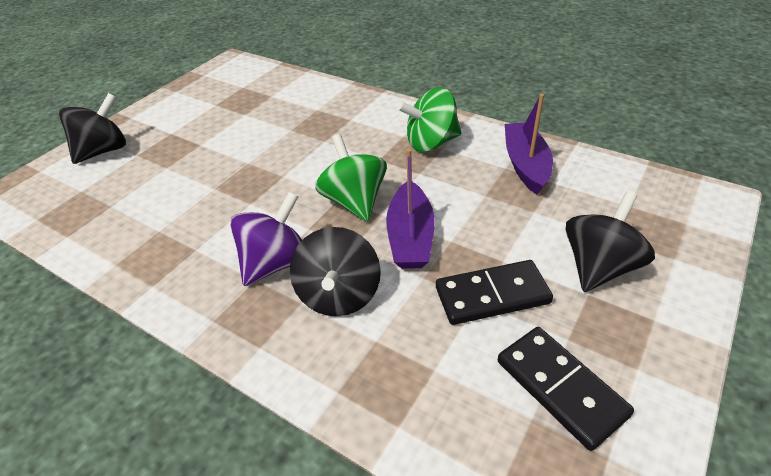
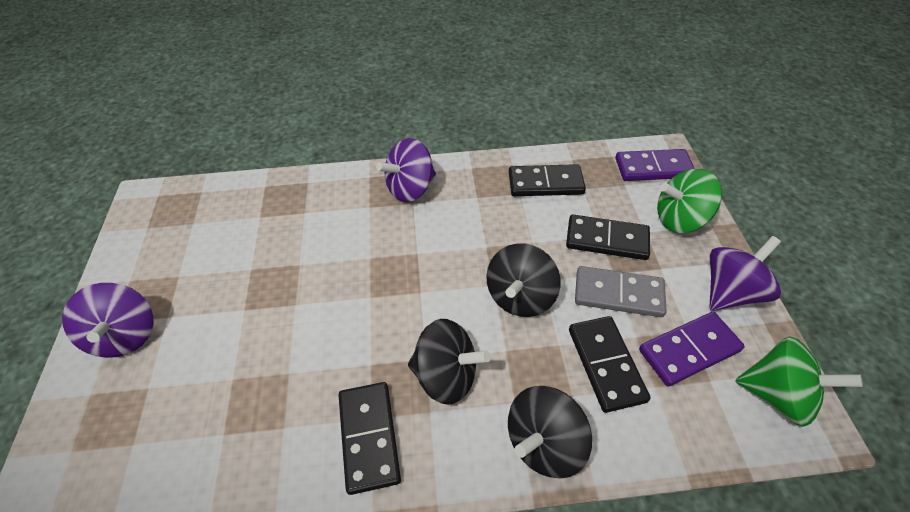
black domino: 2 -> 4
grey domino: 0 -> 1
purple boat: 2 -> 0
purple domino: 0 -> 2
purple spinning top: 1 -> 3

